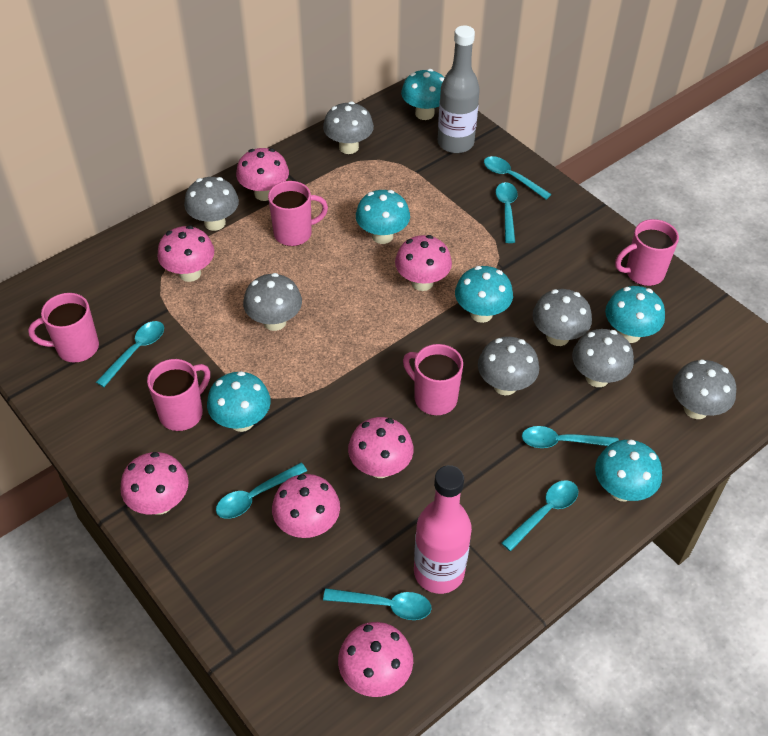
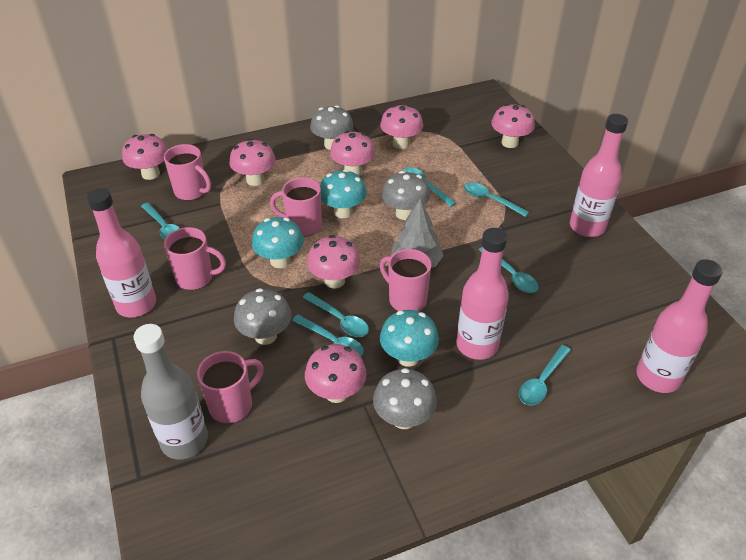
grey mushroom: 7 -> 4
grey tree: 0 -> 1
pink bottle: 1 -> 4
turquoise mushroom: 6 -> 3

